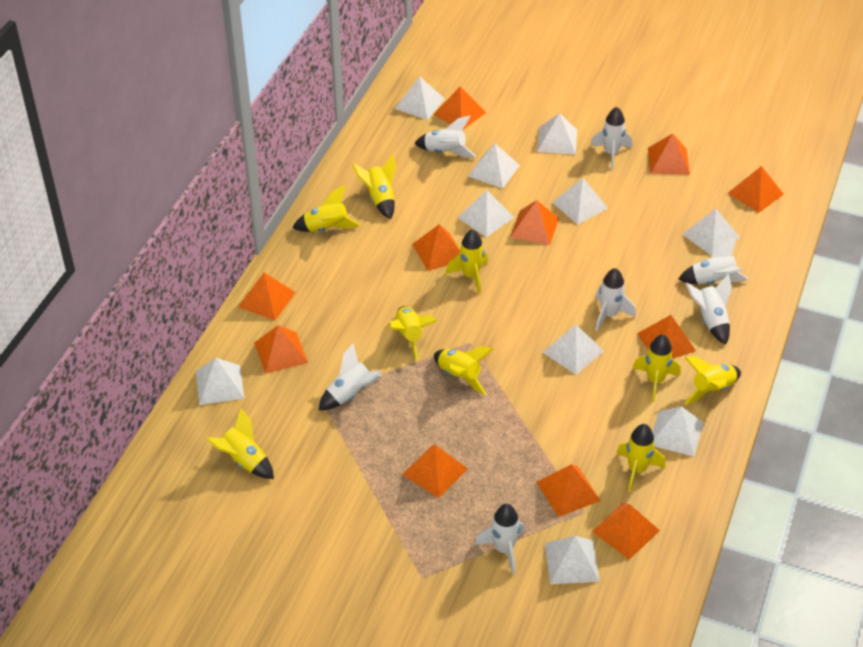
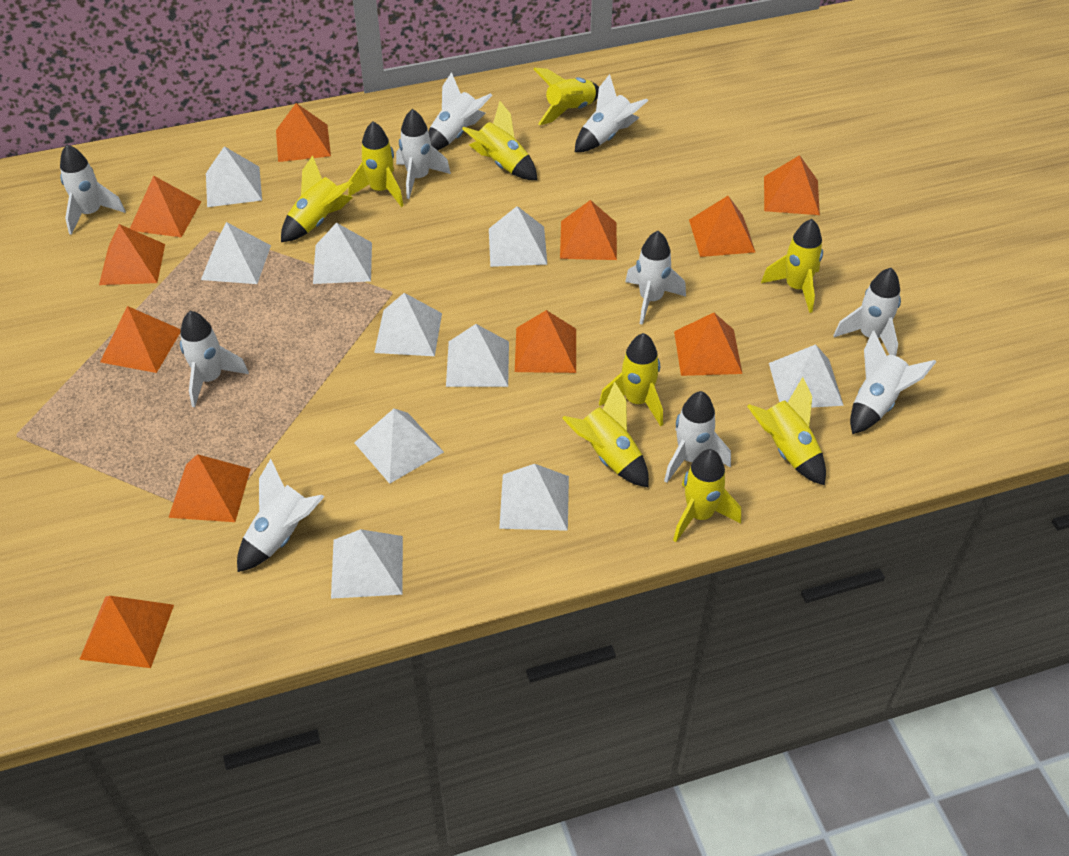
white rocket: 7 -> 10

